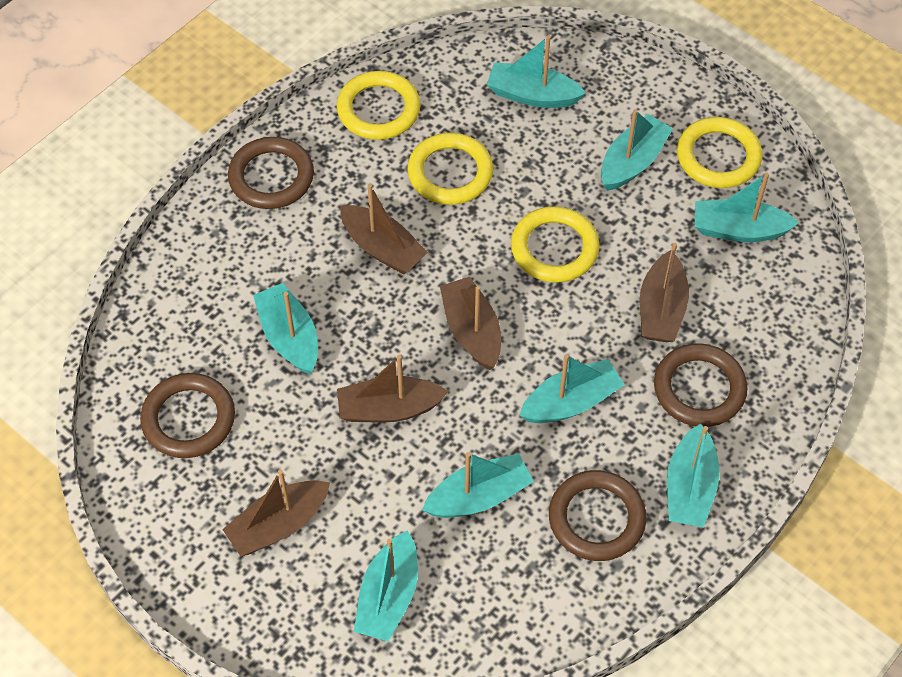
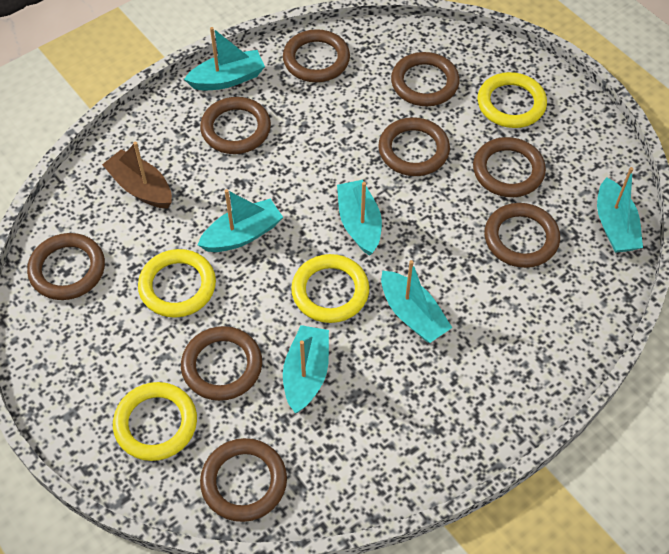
brown boat: 5 -> 1
brown ring: 4 -> 9
turquoise boat: 8 -> 6

